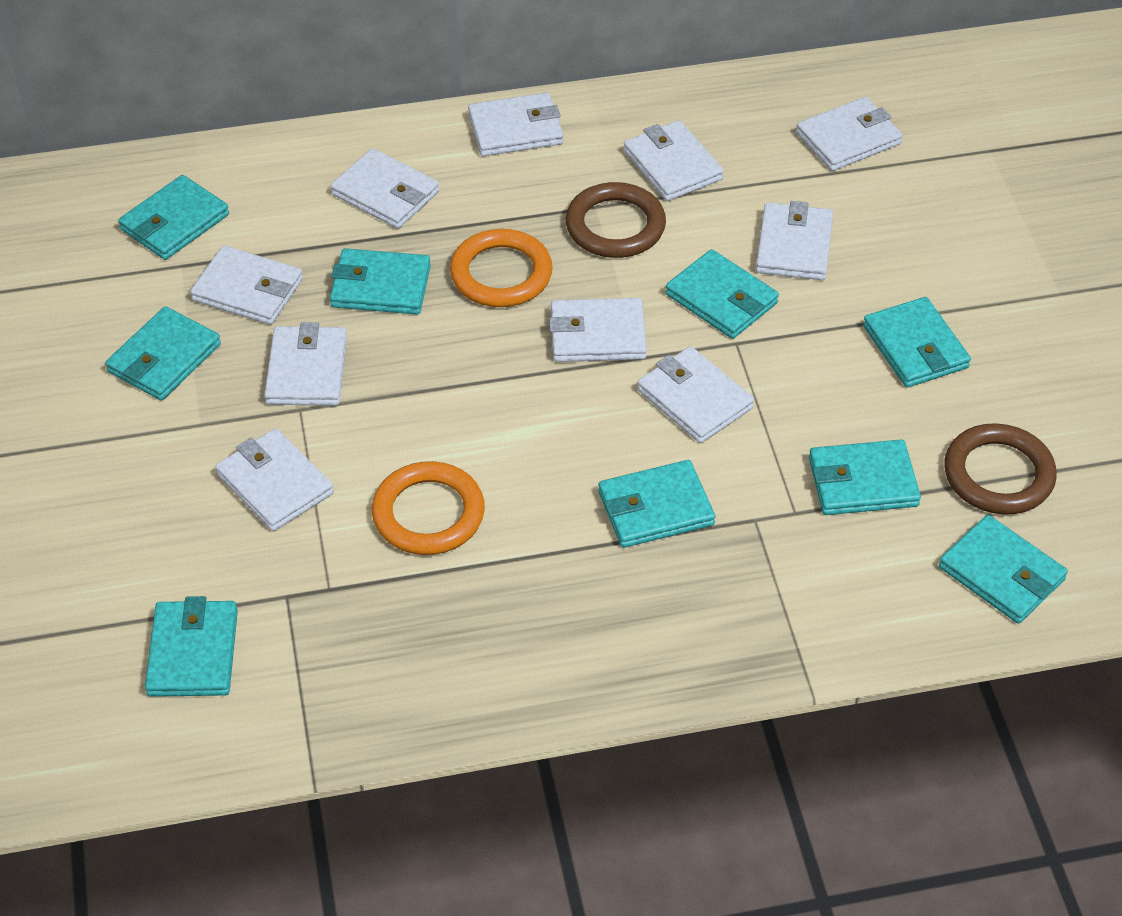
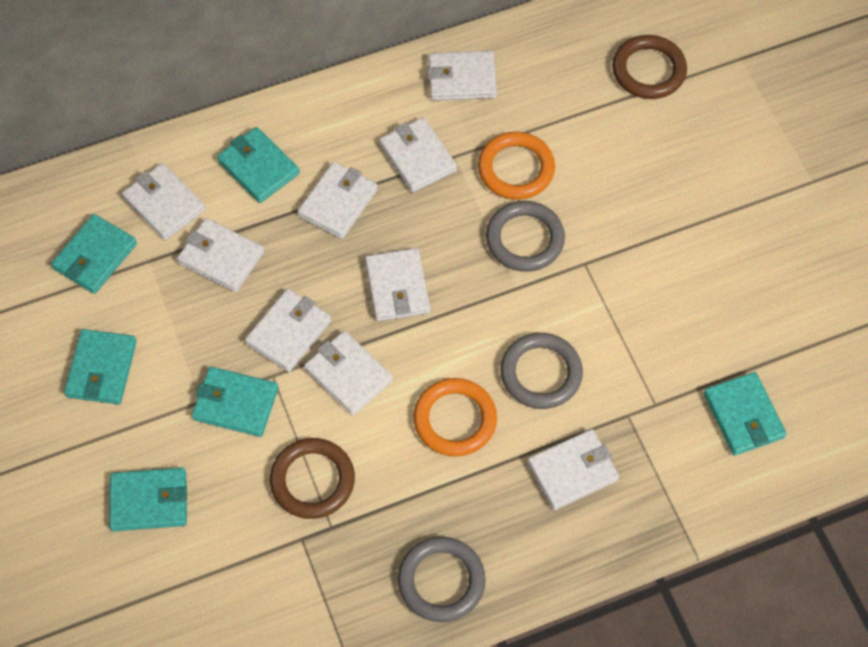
grey ring: 0 -> 3
turquoise wallet: 9 -> 6
white wallet: 10 -> 9

